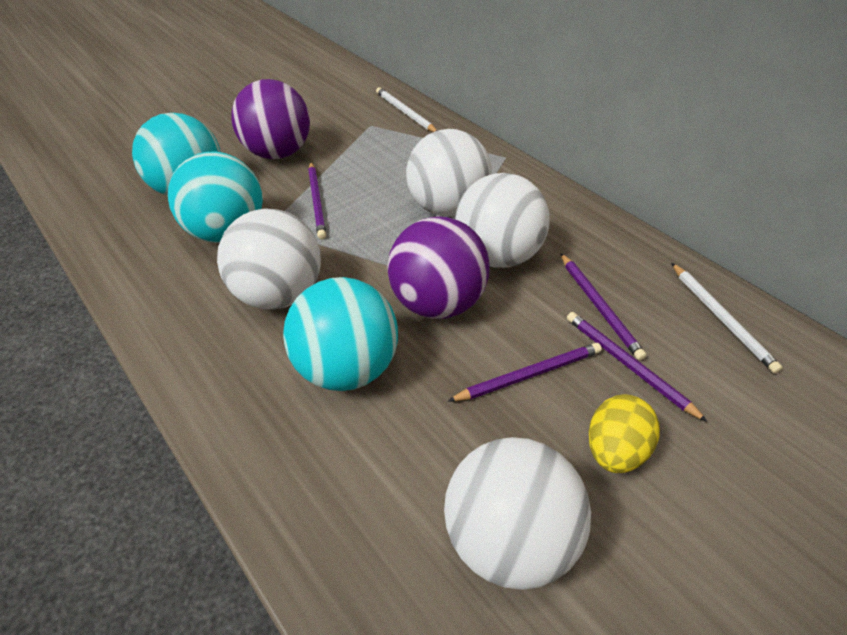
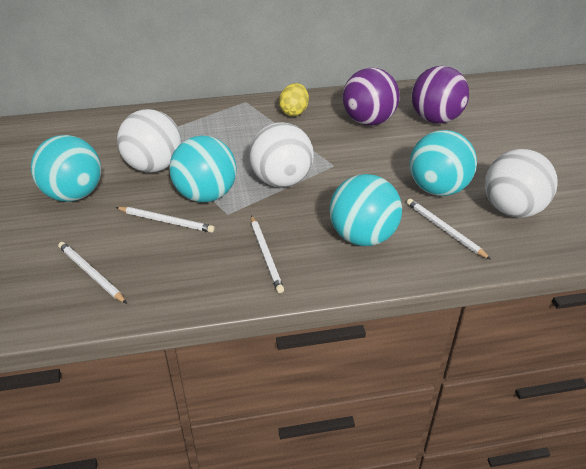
purple pencil: 4 -> 0
turquoise ball: 3 -> 4
white ball: 4 -> 3
white pencil: 2 -> 4

